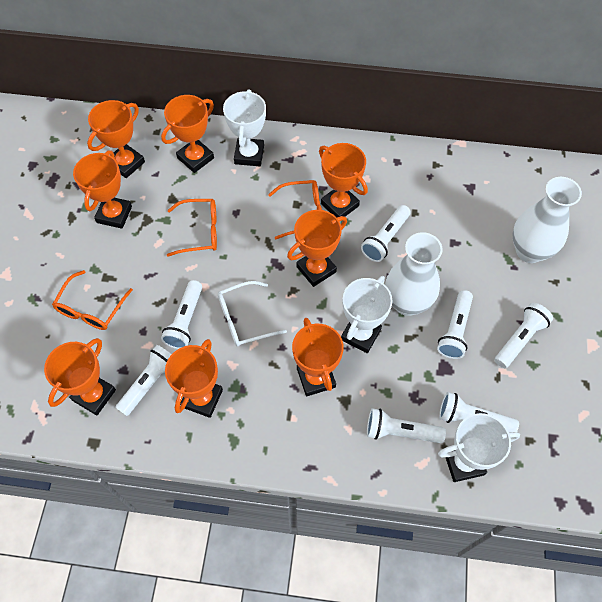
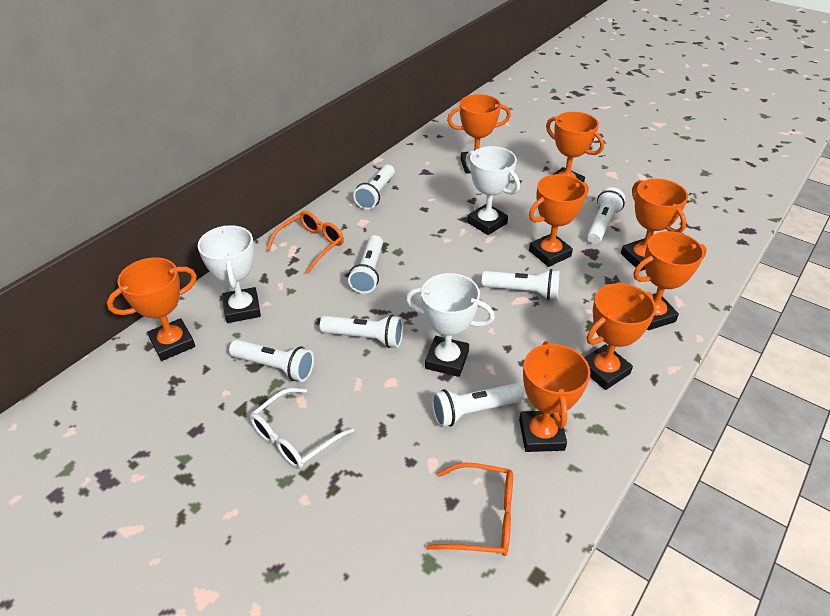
orange glasses: 3 -> 2
white vase: 2 -> 0

